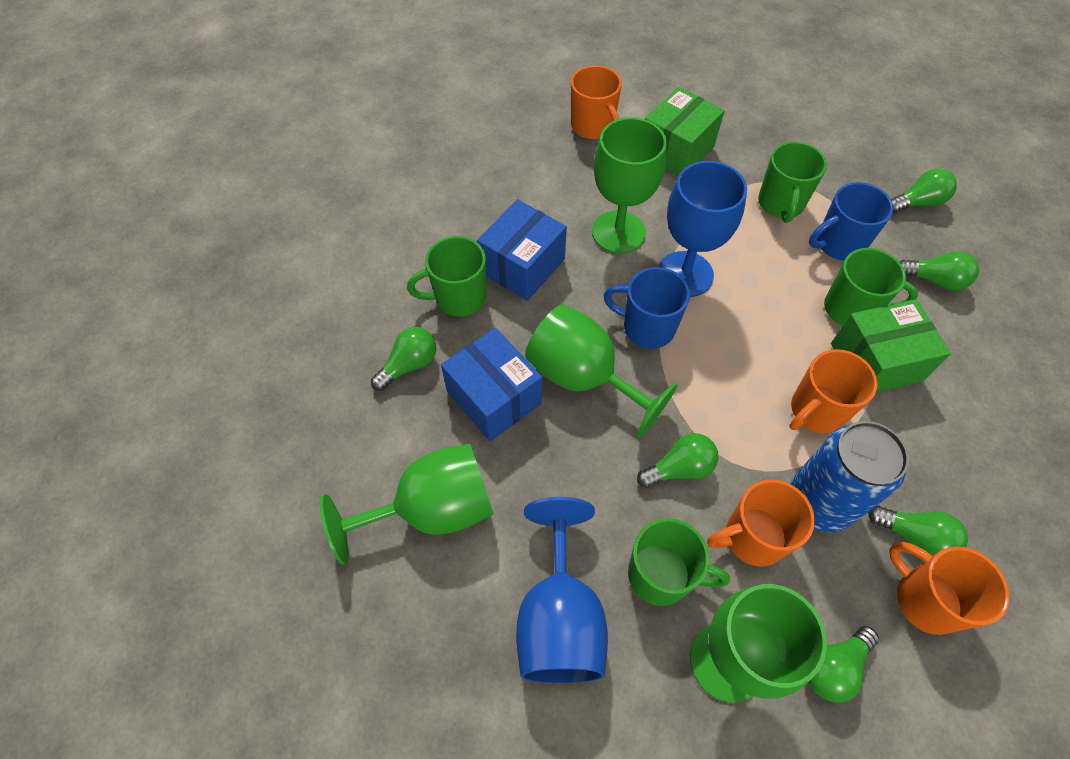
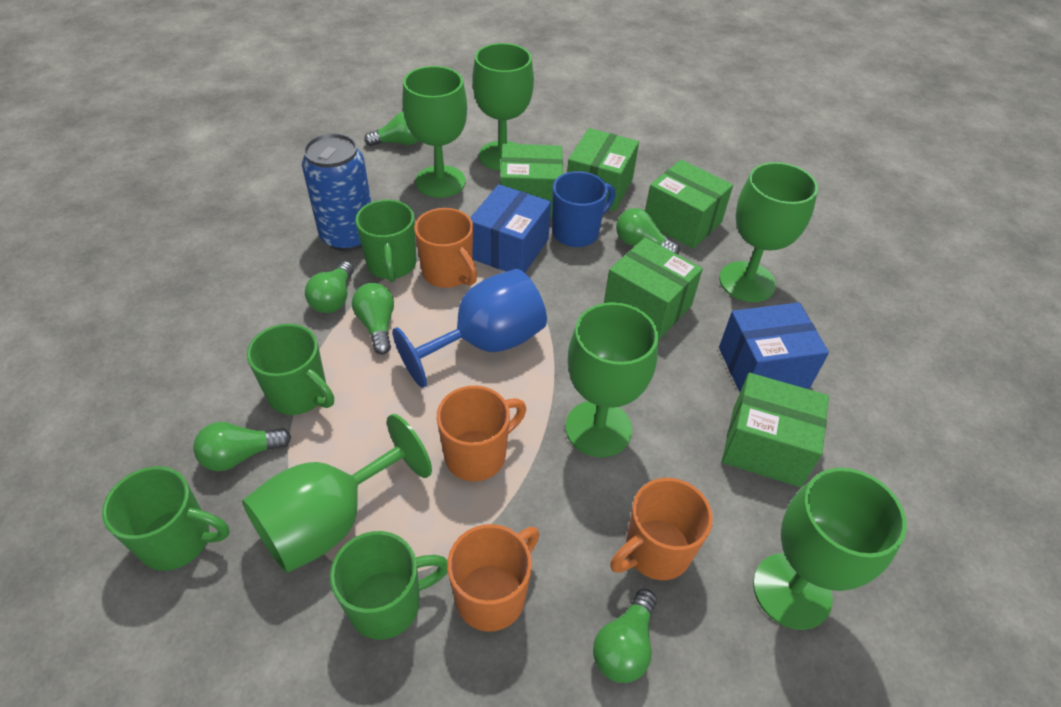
blue goblet: 2 -> 1
blue mug: 2 -> 1
green box: 2 -> 5
green goblet: 4 -> 6

